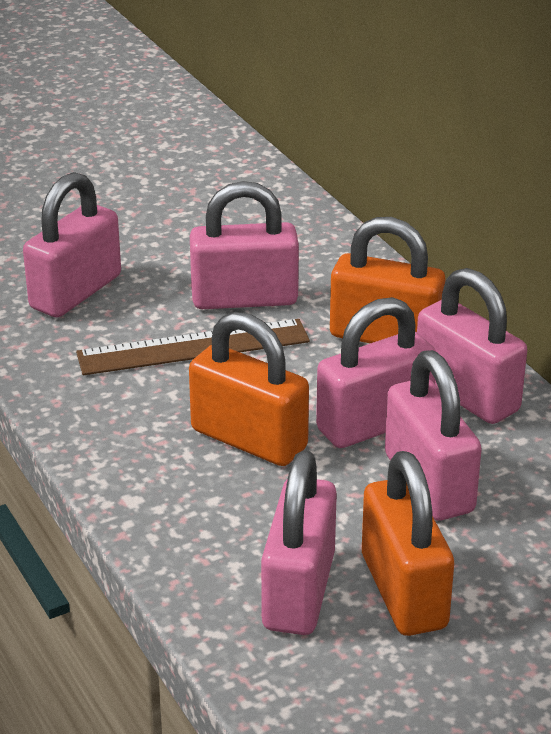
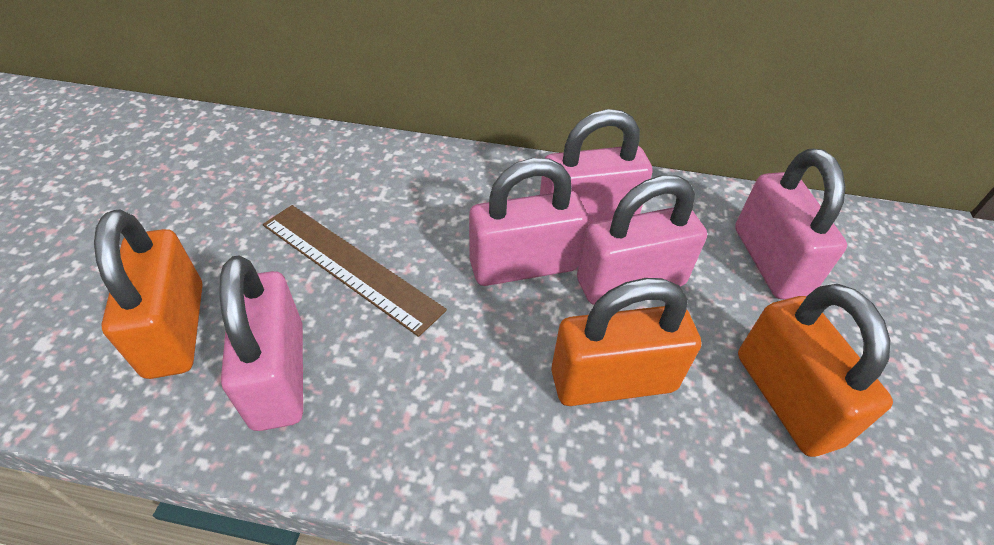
pink padlock: 6 -> 5

